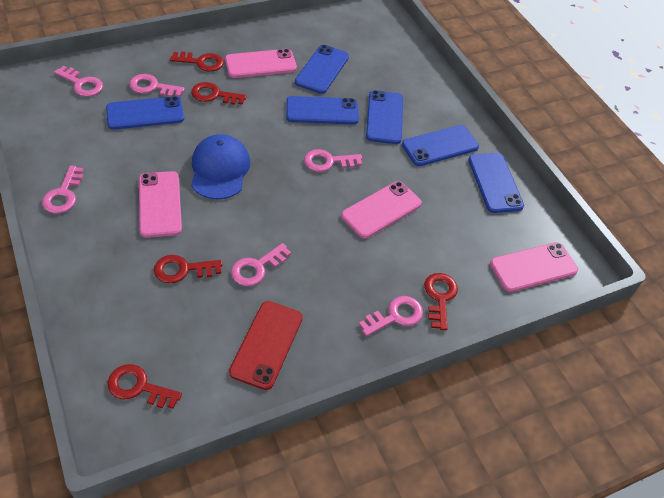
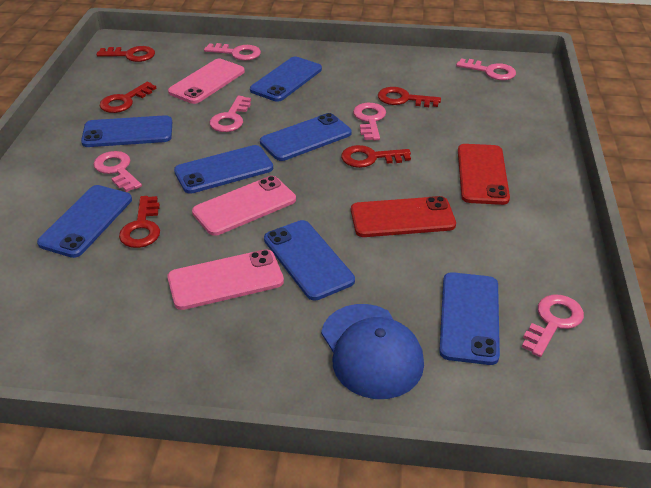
blue phone: 6 -> 7
pink phone: 4 -> 3
red phone: 1 -> 2

